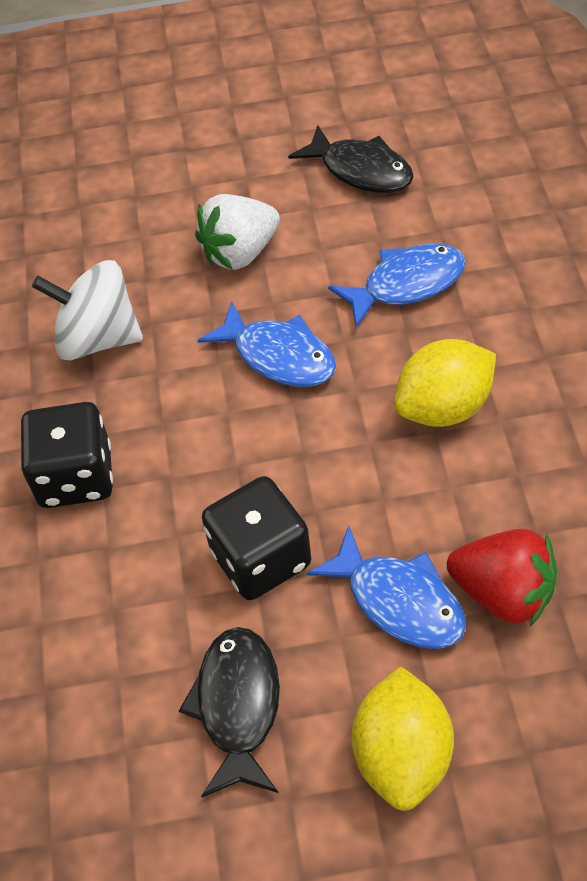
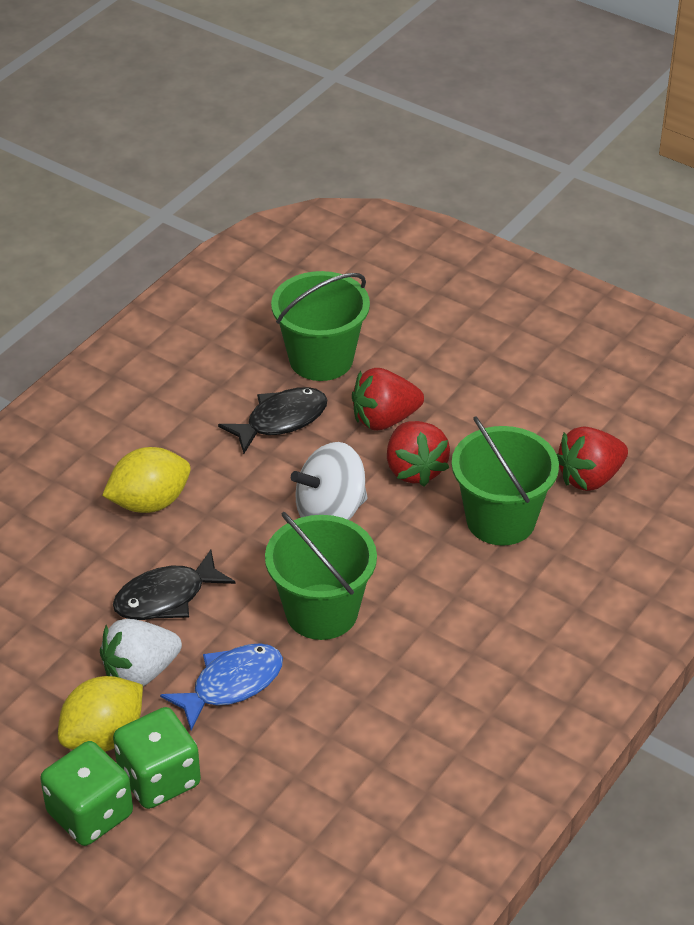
black dice: 2 -> 0
blue fish: 3 -> 1
green bucket: 0 -> 3
green dice: 0 -> 2
red strawberry: 1 -> 3

